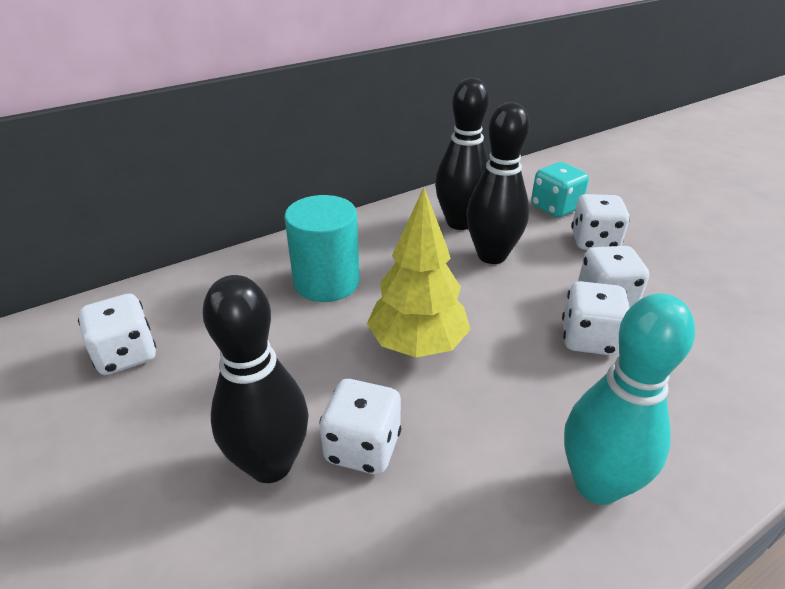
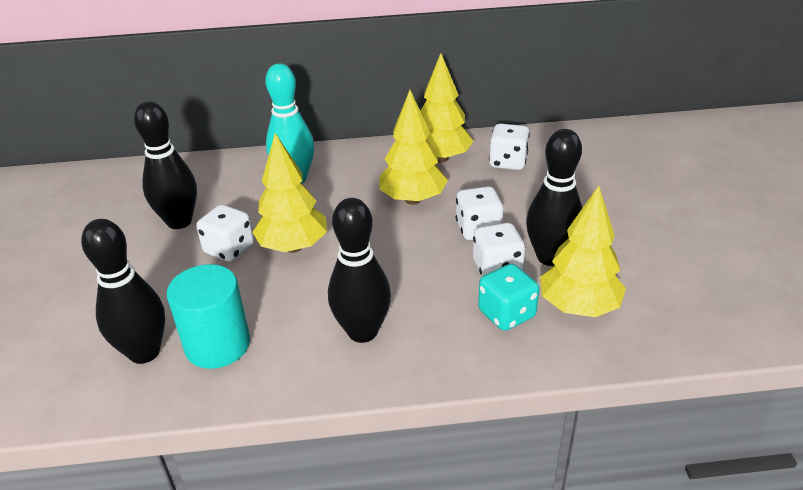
black bowling pin: 3 -> 4
white dice: 5 -> 4
yellow tree: 1 -> 4

